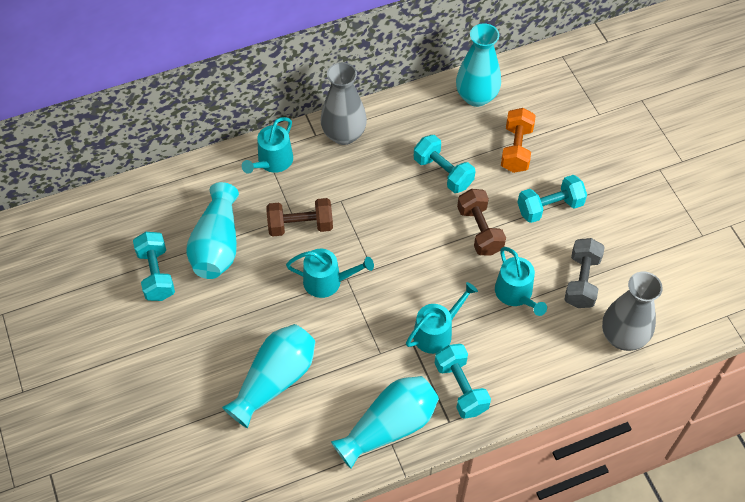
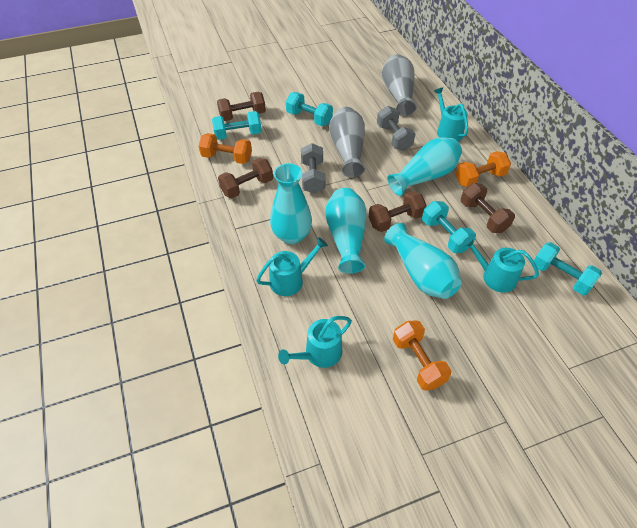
brown dumbbell: 2 -> 4
grey dumbbell: 1 -> 2
orange dumbbell: 1 -> 3

